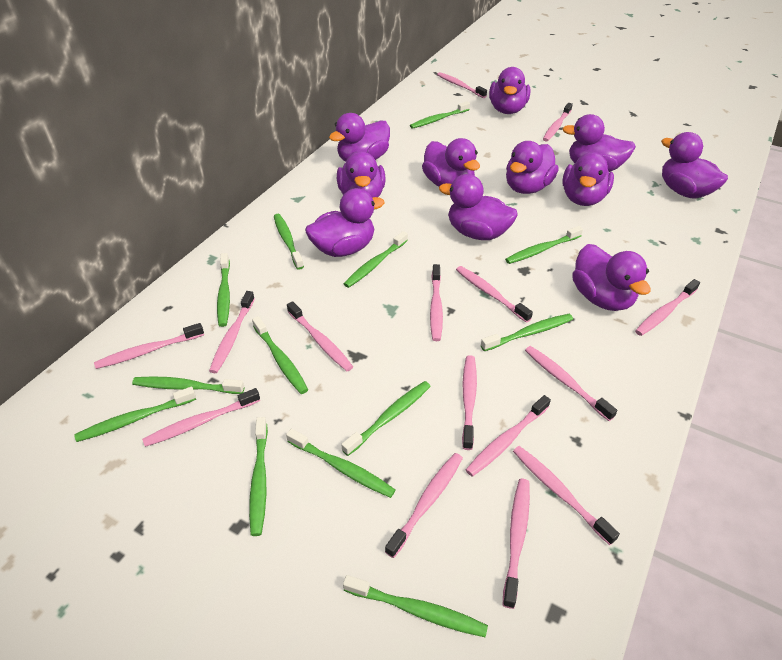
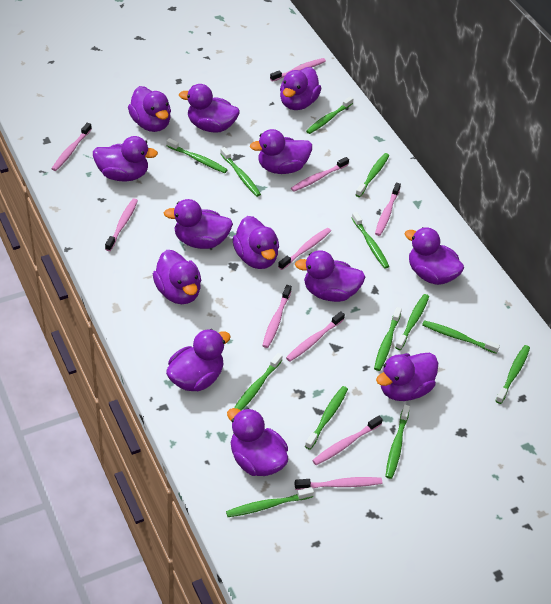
pink toothbrush: 15 -> 10
purple duck: 11 -> 13

